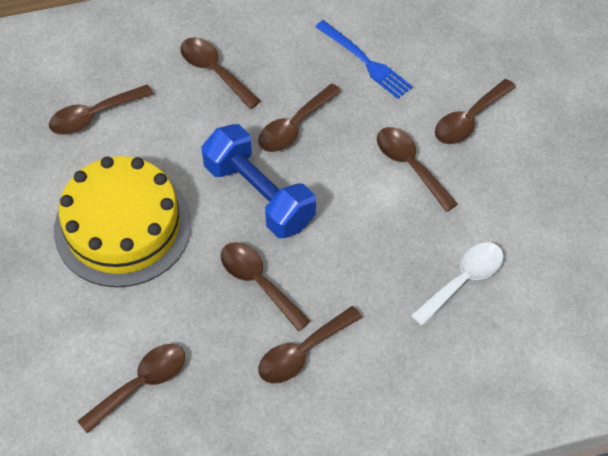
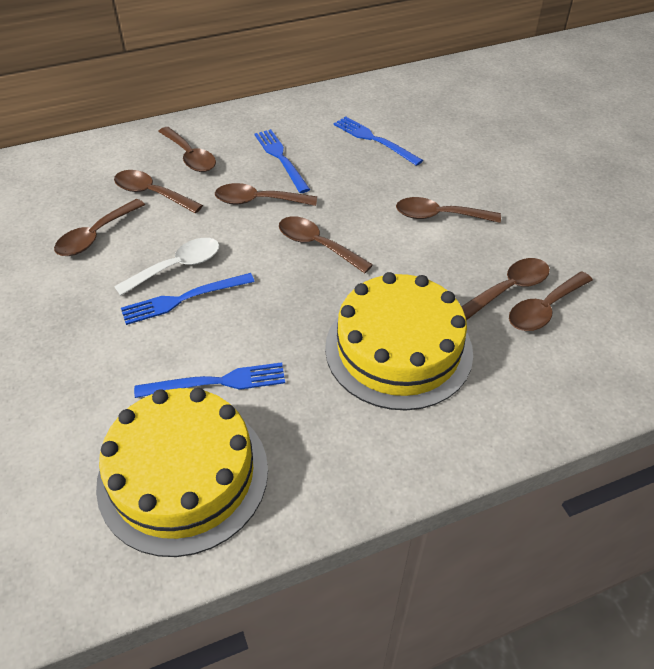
blue dumbbell: 1 -> 0
blue fork: 1 -> 4
yellow cake: 1 -> 2

